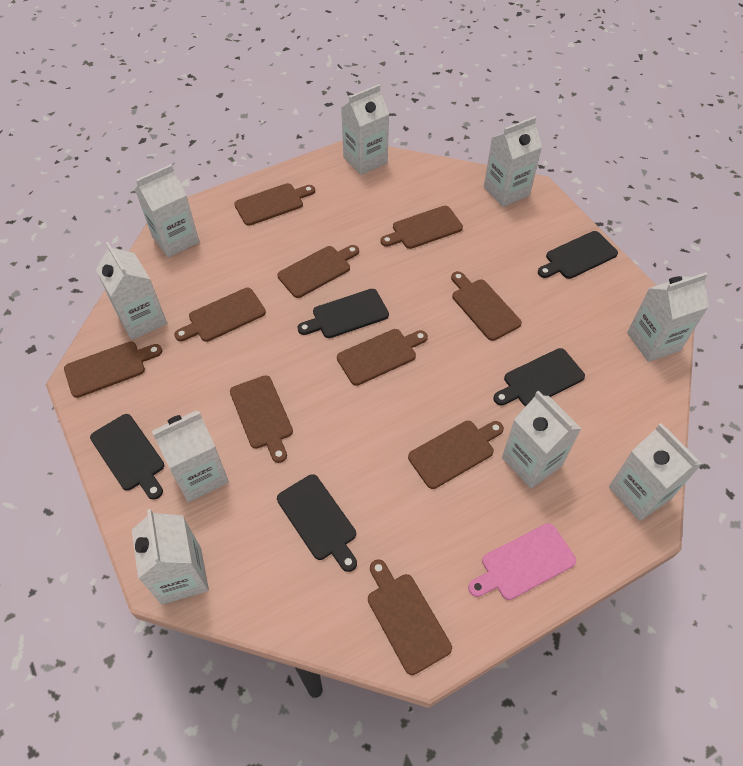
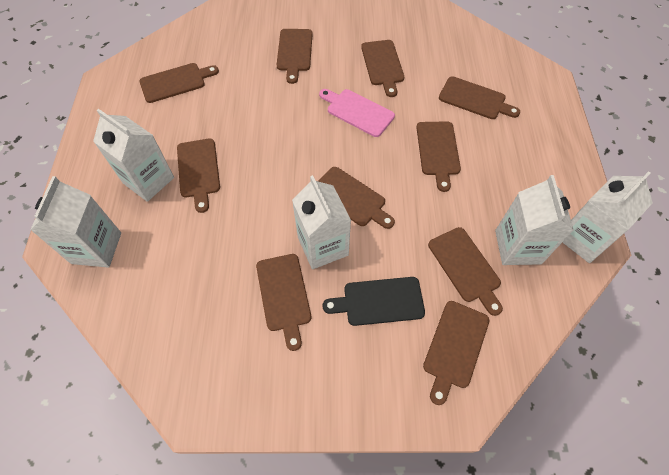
black cutting board: 5 -> 1
white carton: 9 -> 5

